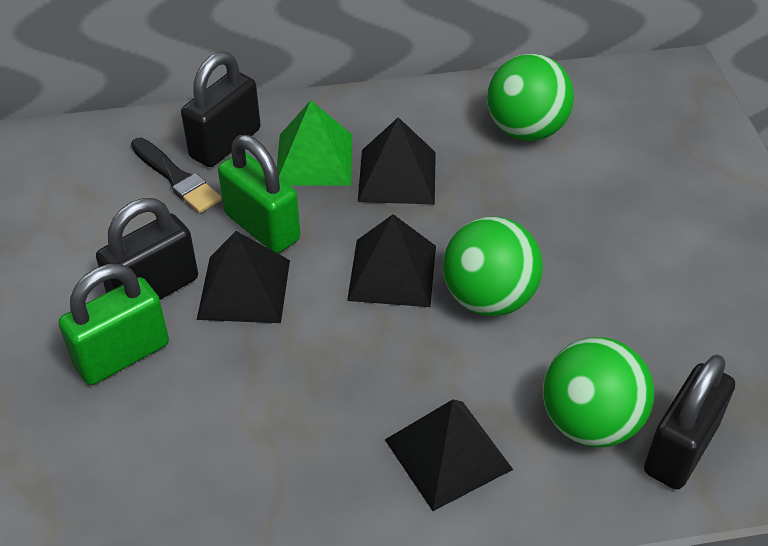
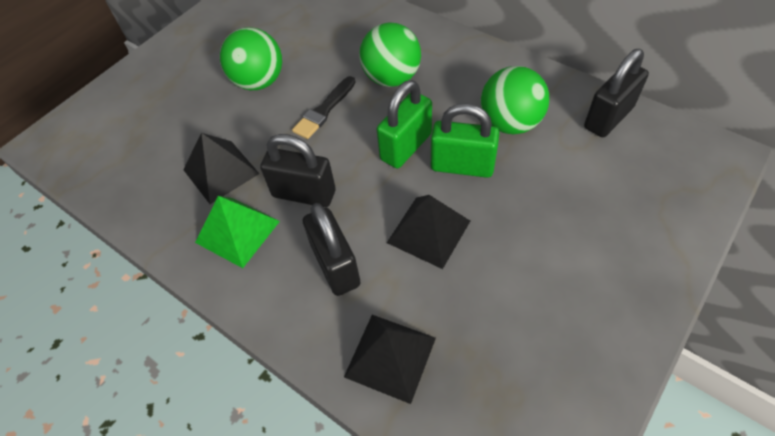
black pyramid: 4 -> 3

